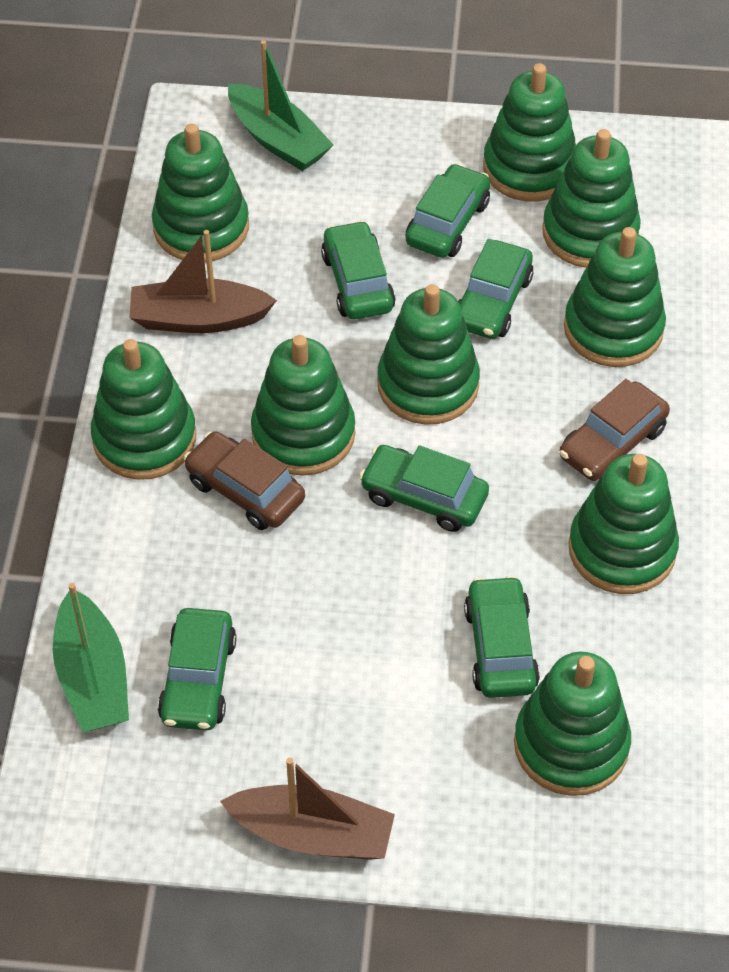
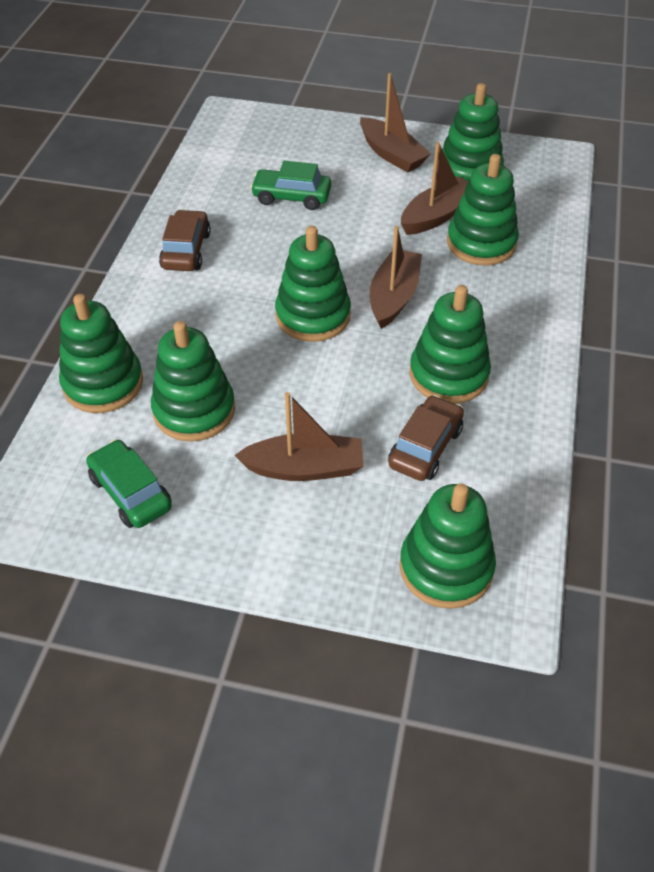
brown boat: 2 -> 4
green boat: 2 -> 0
green car: 6 -> 2
green stacking toy: 9 -> 7

